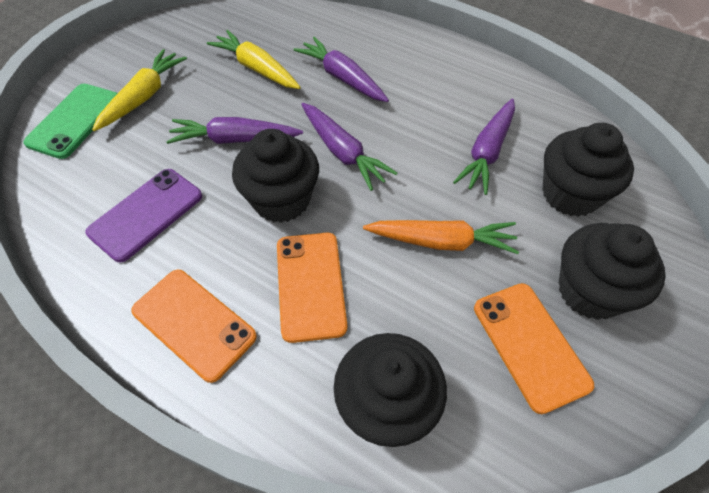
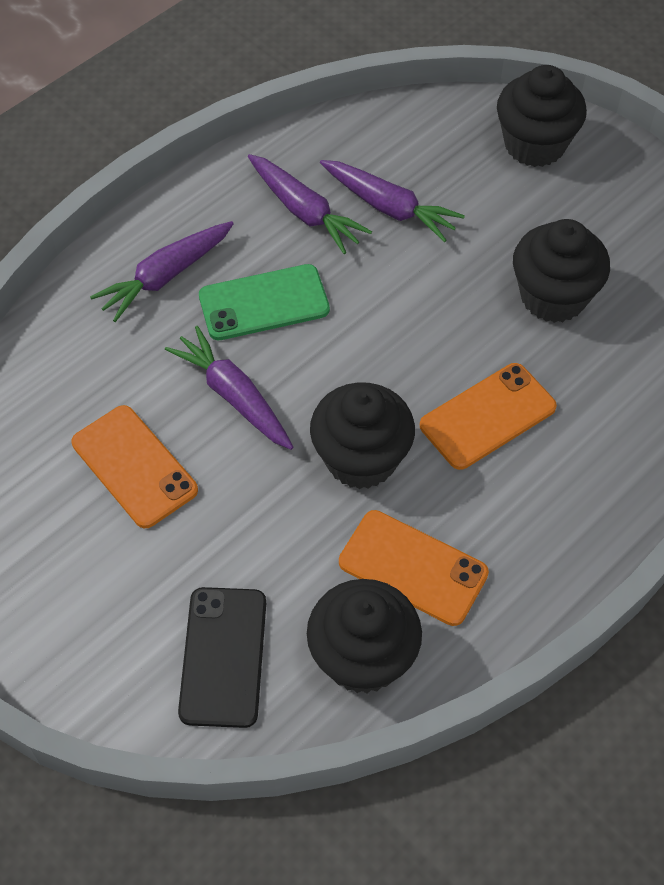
black phone: 0 -> 1
orange carrot: 1 -> 0
purple phone: 1 -> 0
yellow carrot: 2 -> 0

